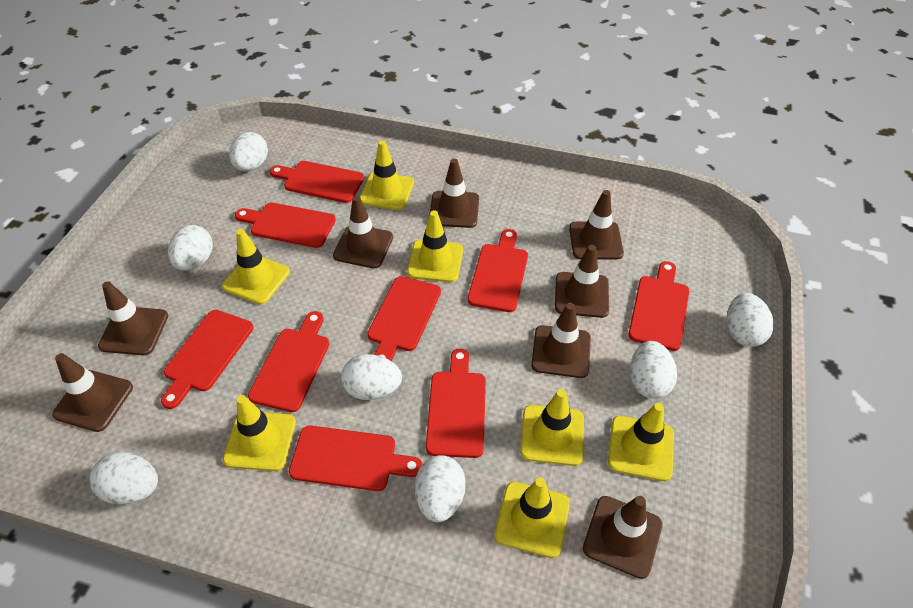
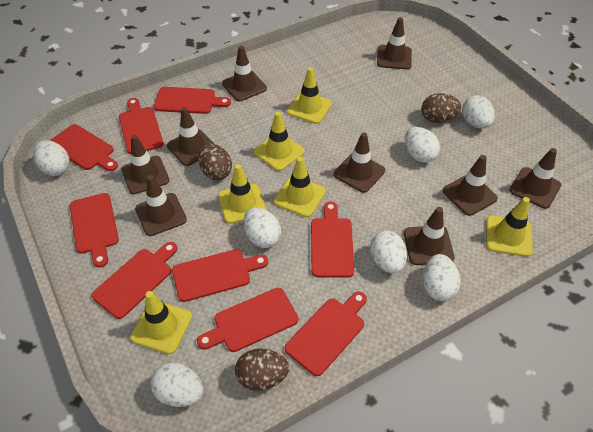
brown egg: 0 -> 3
brown traffic cone: 8 -> 9
yellow traffic cone: 7 -> 6

